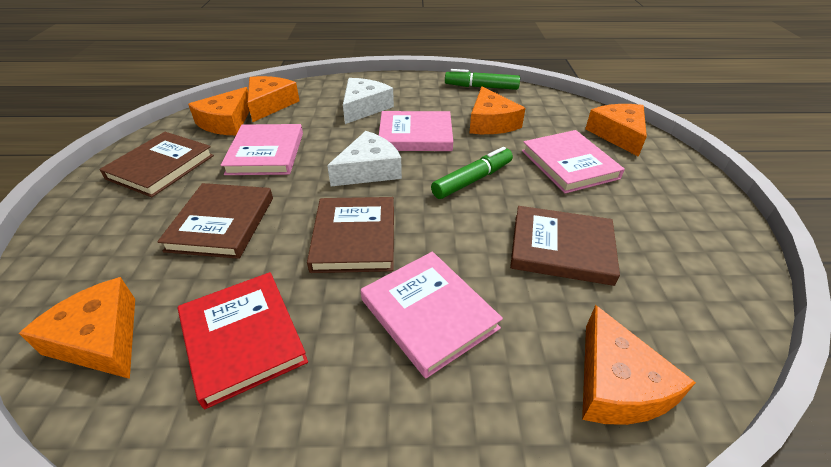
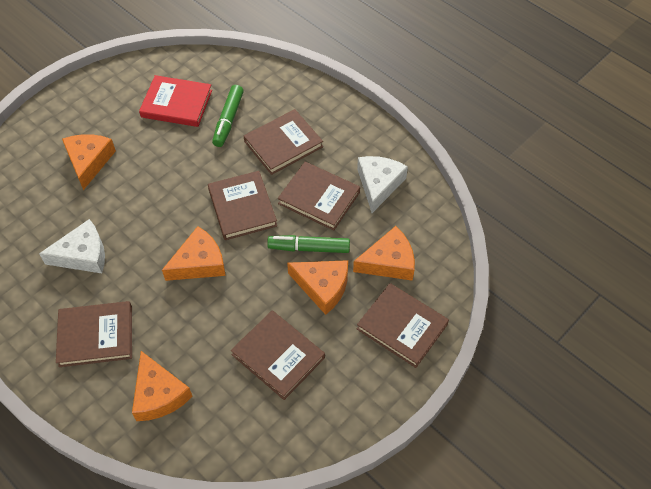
brown book: 4 -> 6
orange cheese: 6 -> 5
pink book: 4 -> 0

